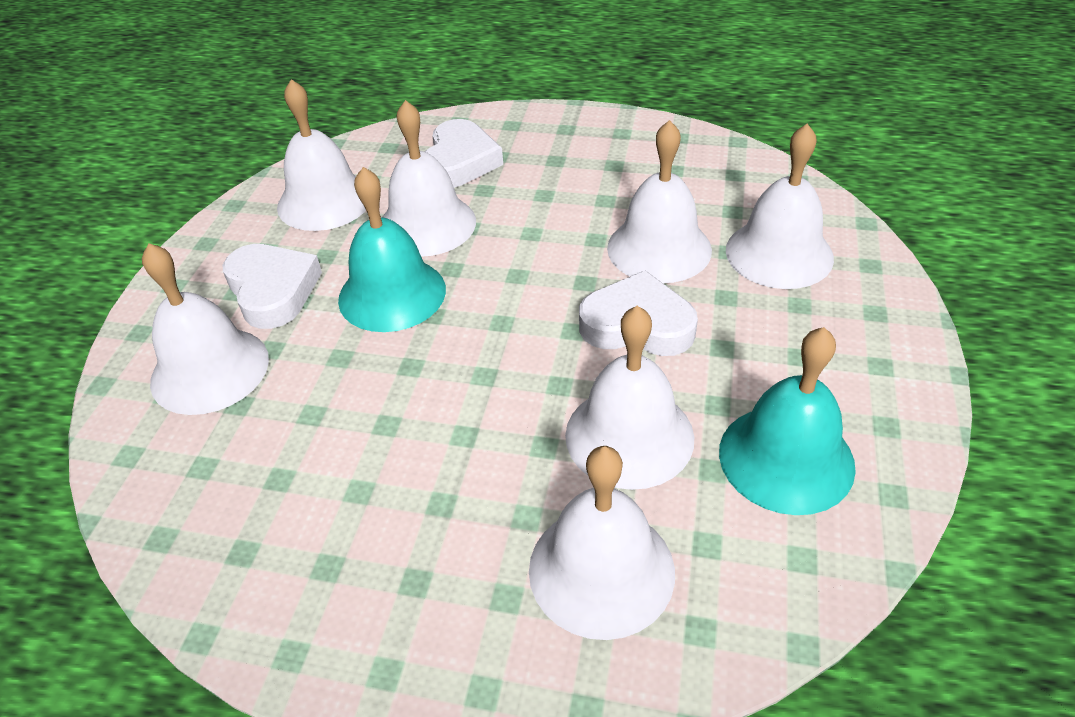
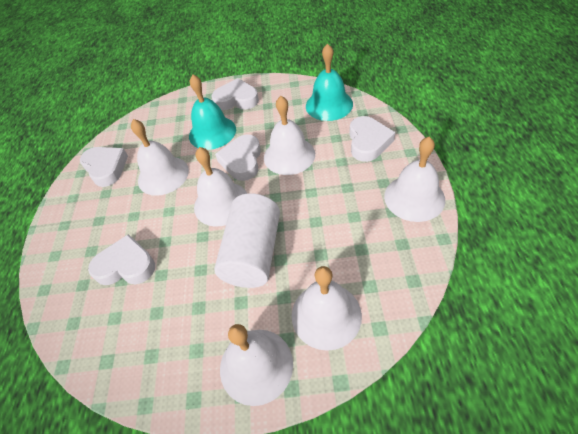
white bell: 7 -> 6
white cylinder: 0 -> 1
white heart: 3 -> 5

